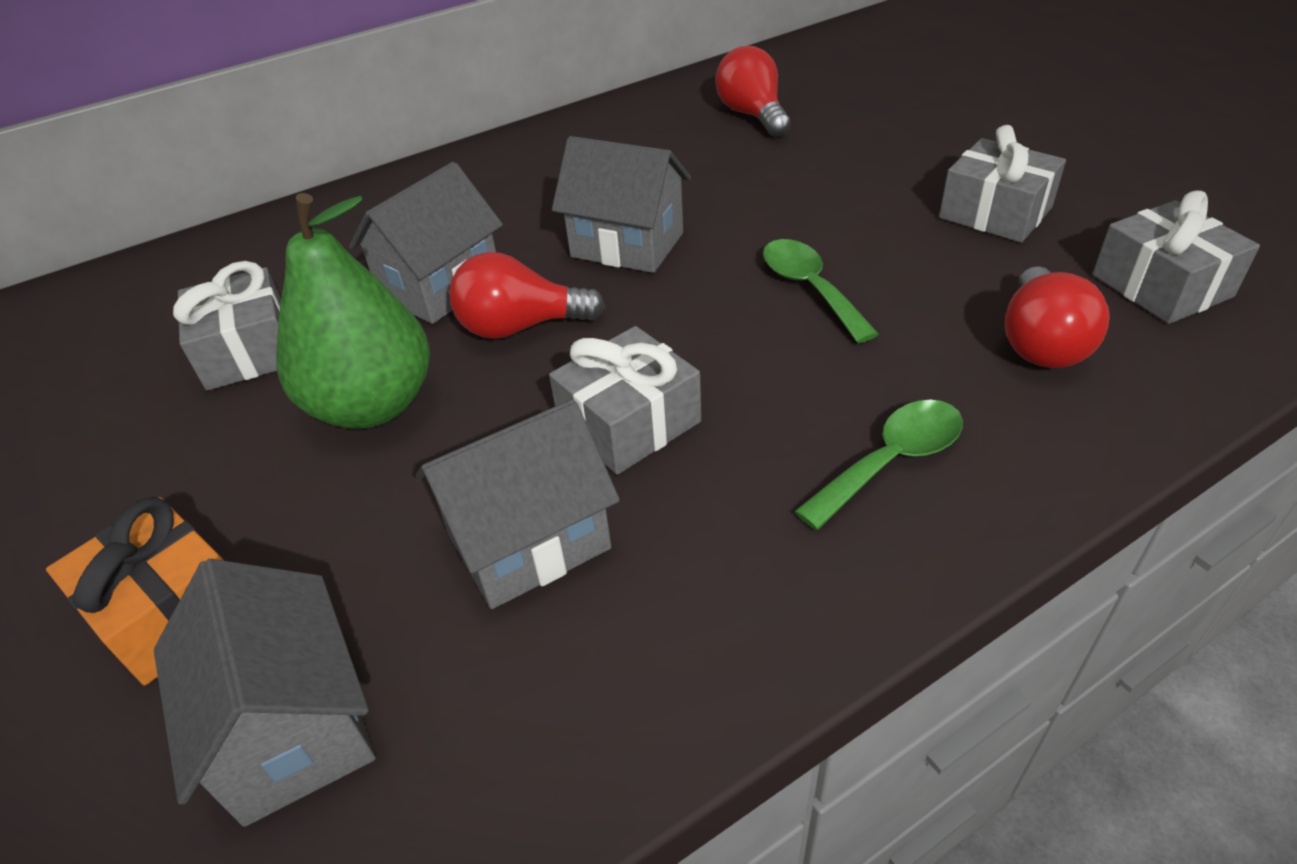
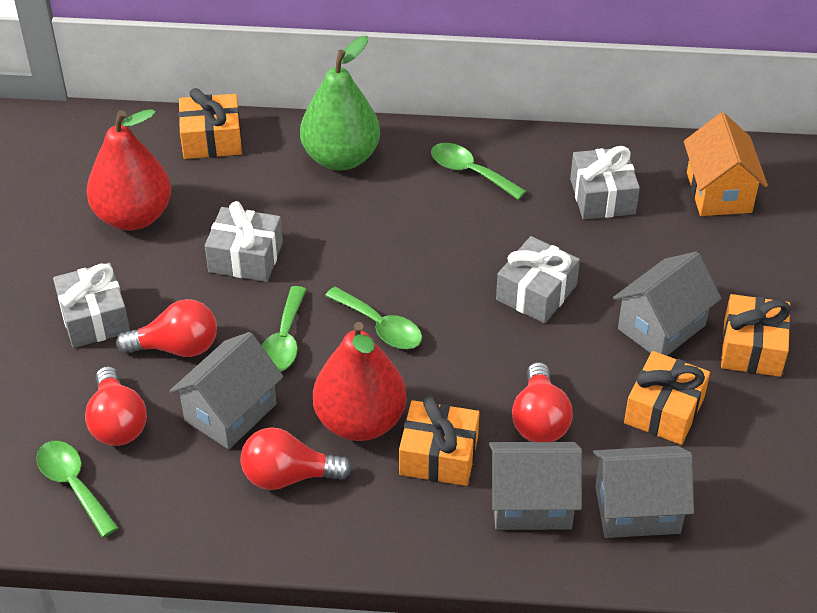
green spoon: 2 -> 4
orange gift: 1 -> 4
orange house: 0 -> 1
red light bulb: 3 -> 4
red pear: 0 -> 2

